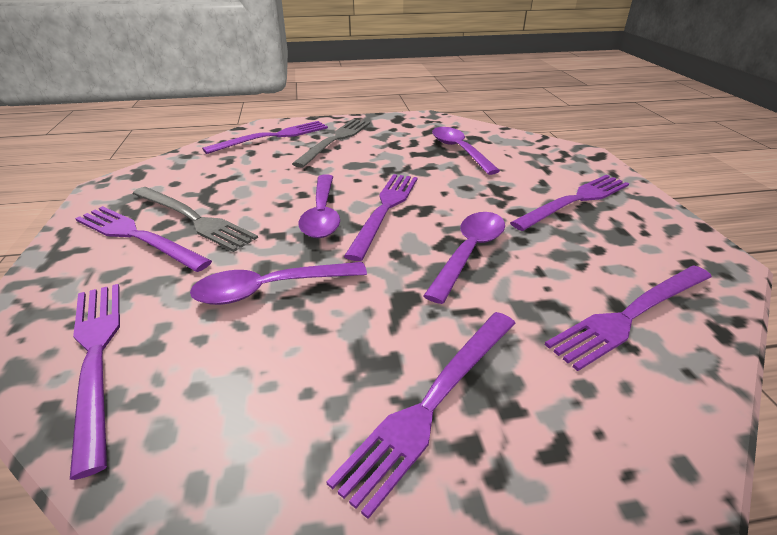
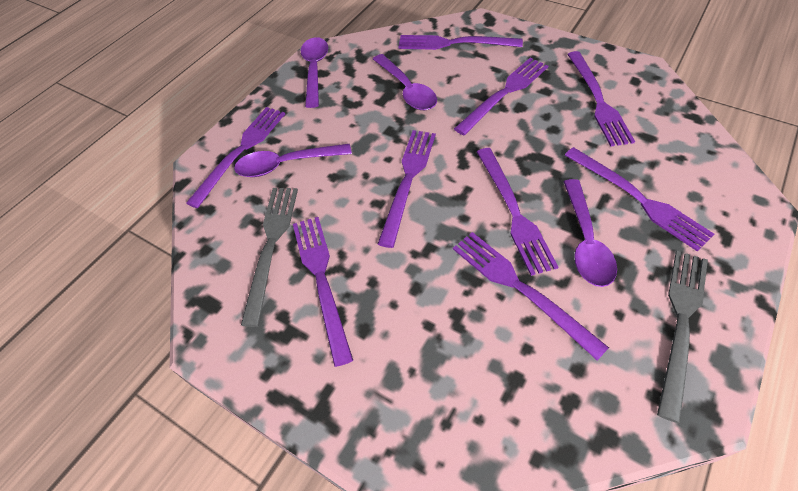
purple fork: 7 -> 9

